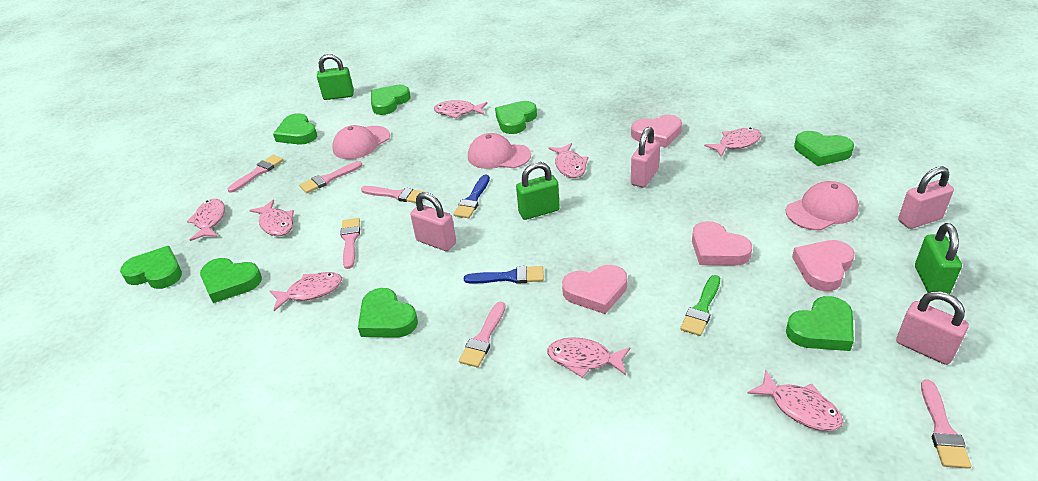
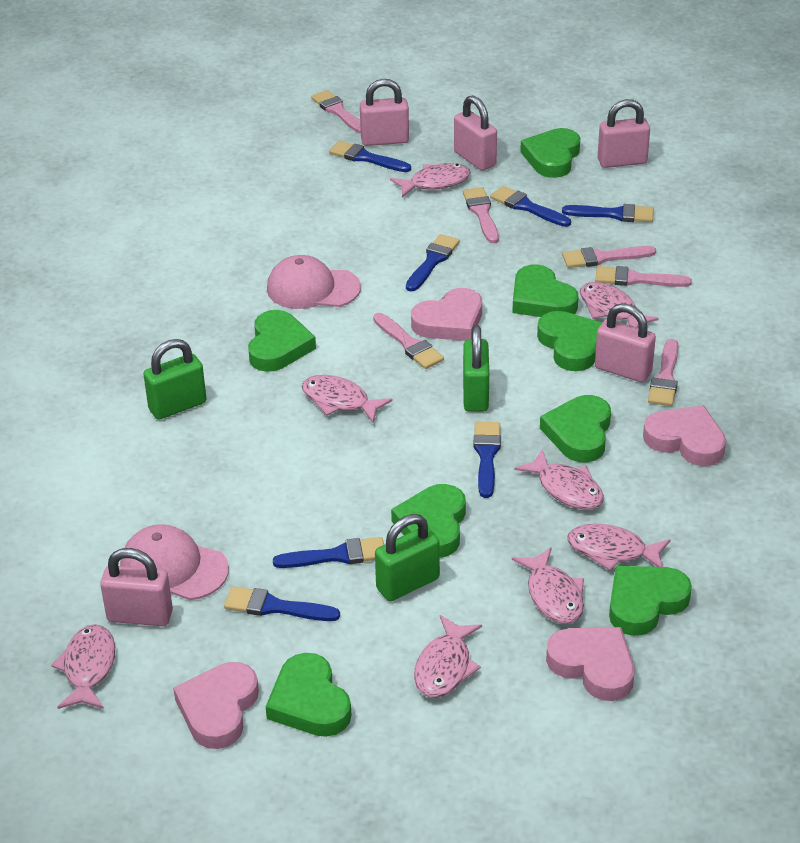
blue brush: 2 -> 7
green brush: 1 -> 0
pink cap: 3 -> 2
pink padlock: 4 -> 5

